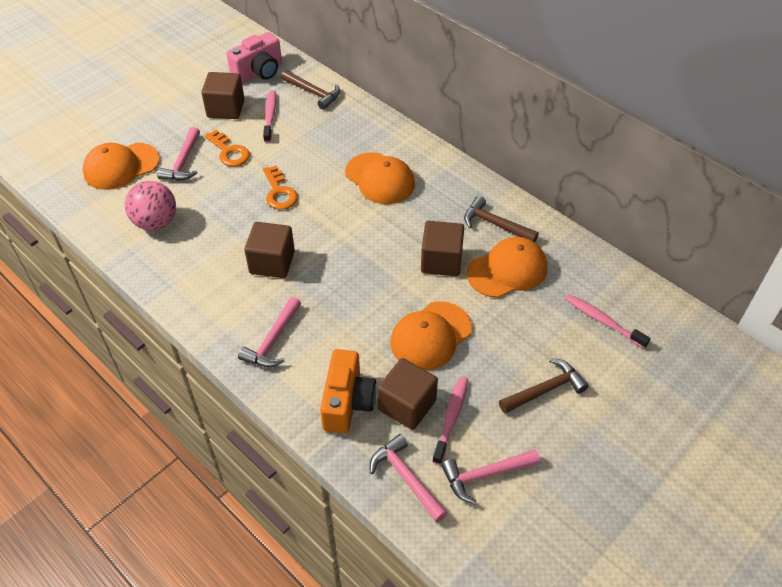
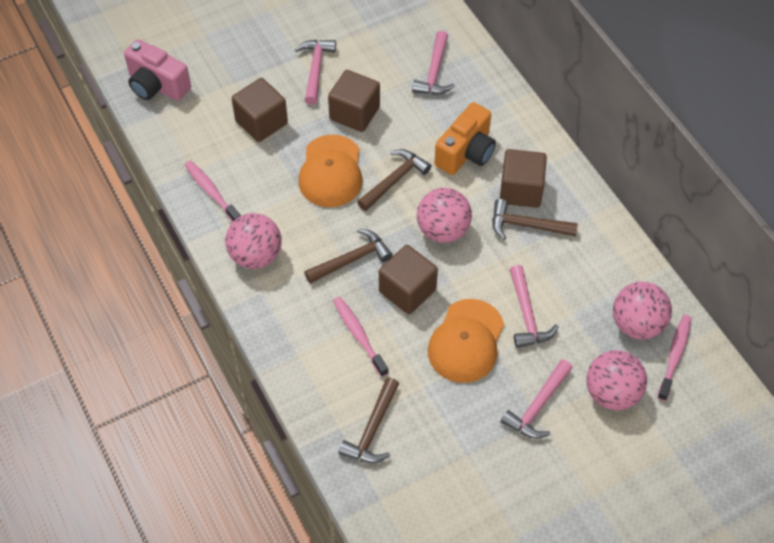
brown hammer: 3 -> 4
orange cap: 4 -> 2
orange key: 2 -> 0
pink ball: 1 -> 4

